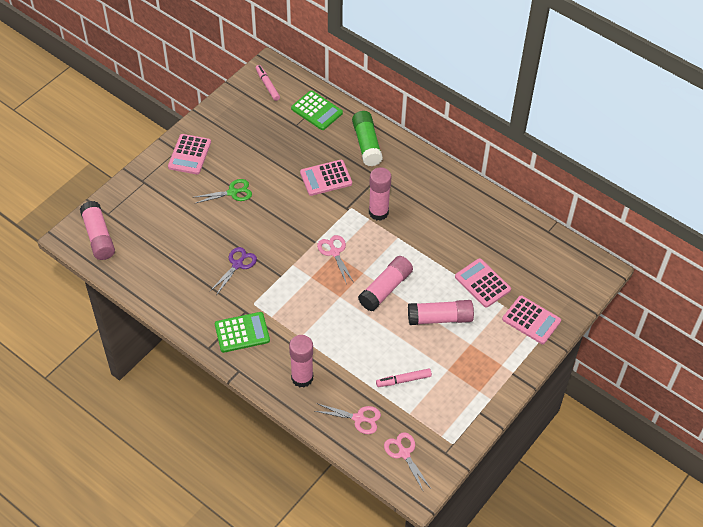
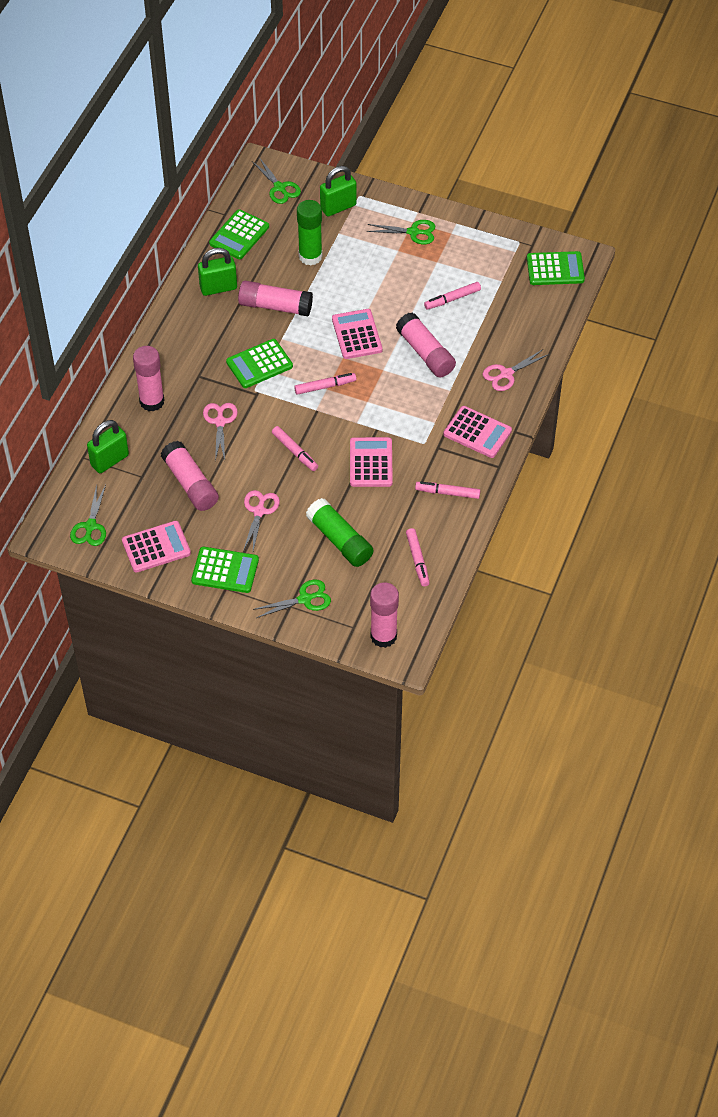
green calculator: 2 -> 4
green glue stick: 1 -> 2
green padlock: 0 -> 3
green scissors: 1 -> 4
pink marker: 2 -> 5
purple scissors: 1 -> 0

